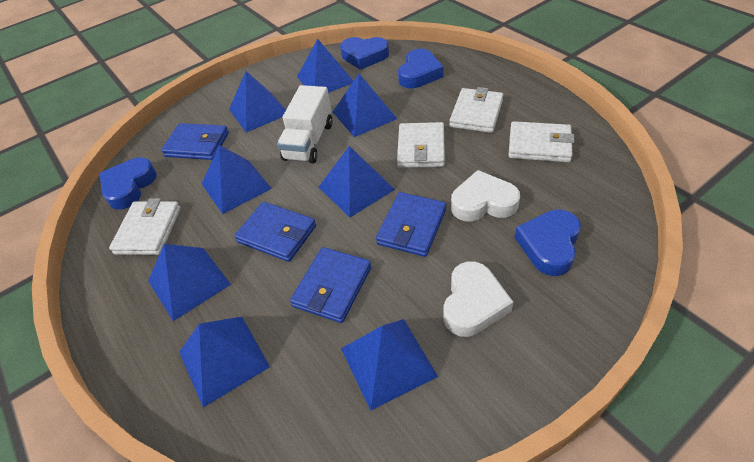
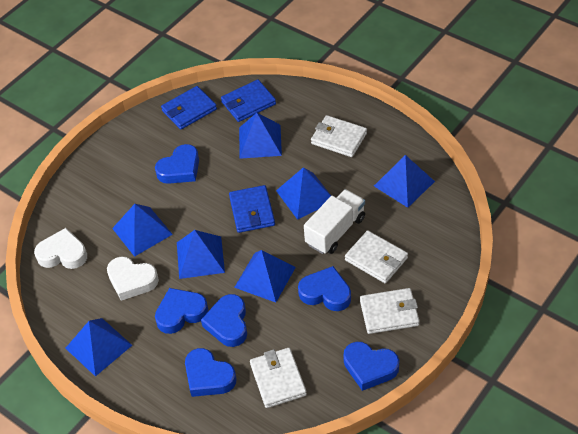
blue heart: 4 -> 6
blue pyramid: 8 -> 7
blue wallet: 4 -> 3

